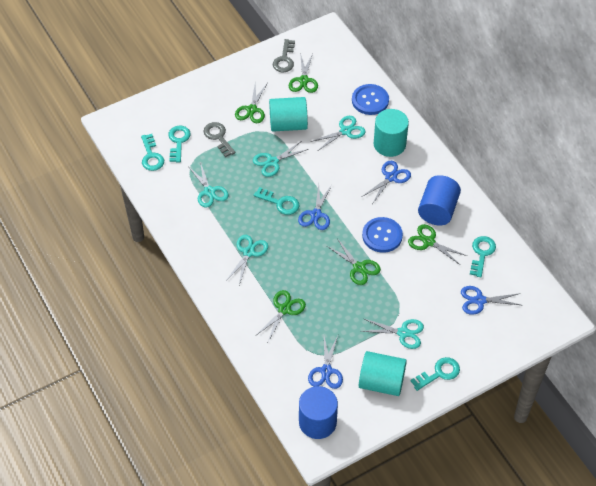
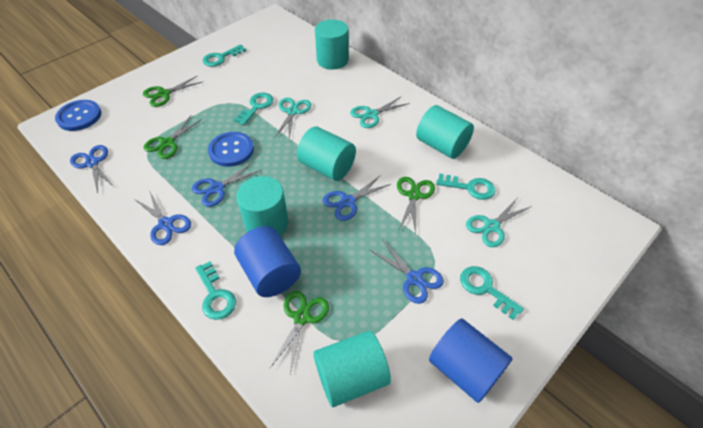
blue scissors: 4 -> 5
green scissors: 5 -> 4
grey key: 2 -> 0
turquoise cylinder: 3 -> 5
turquoise scissors: 5 -> 3

